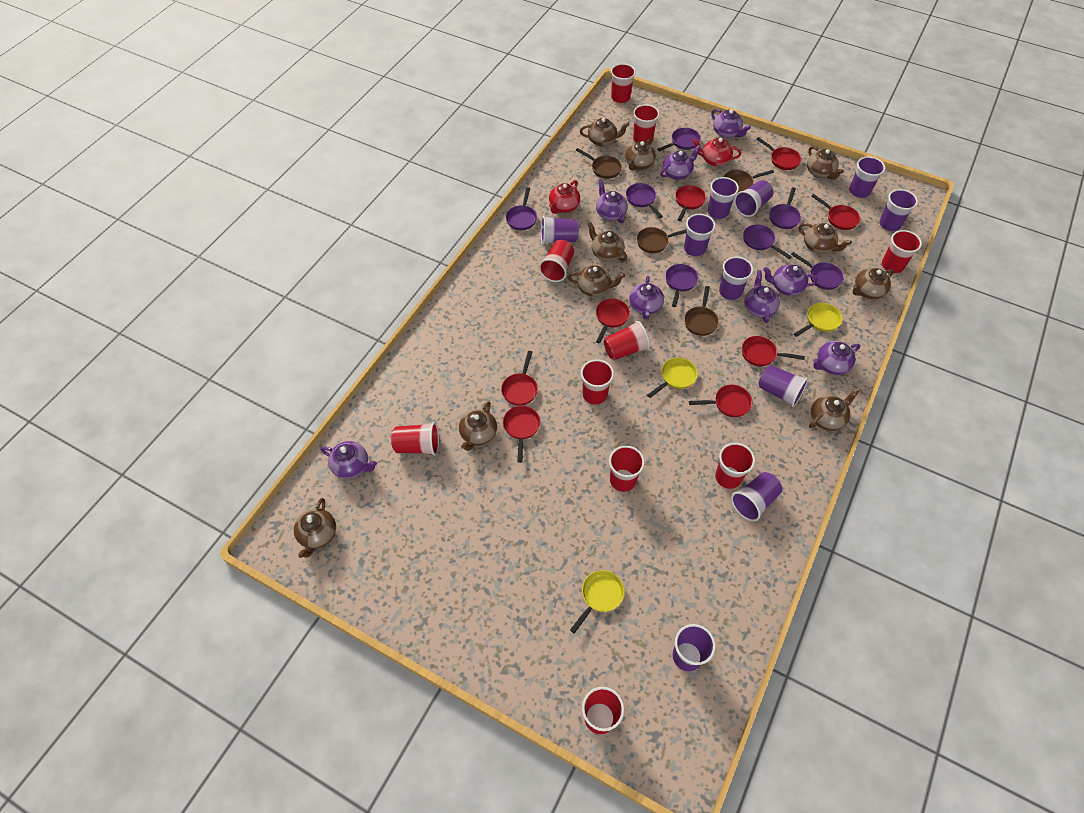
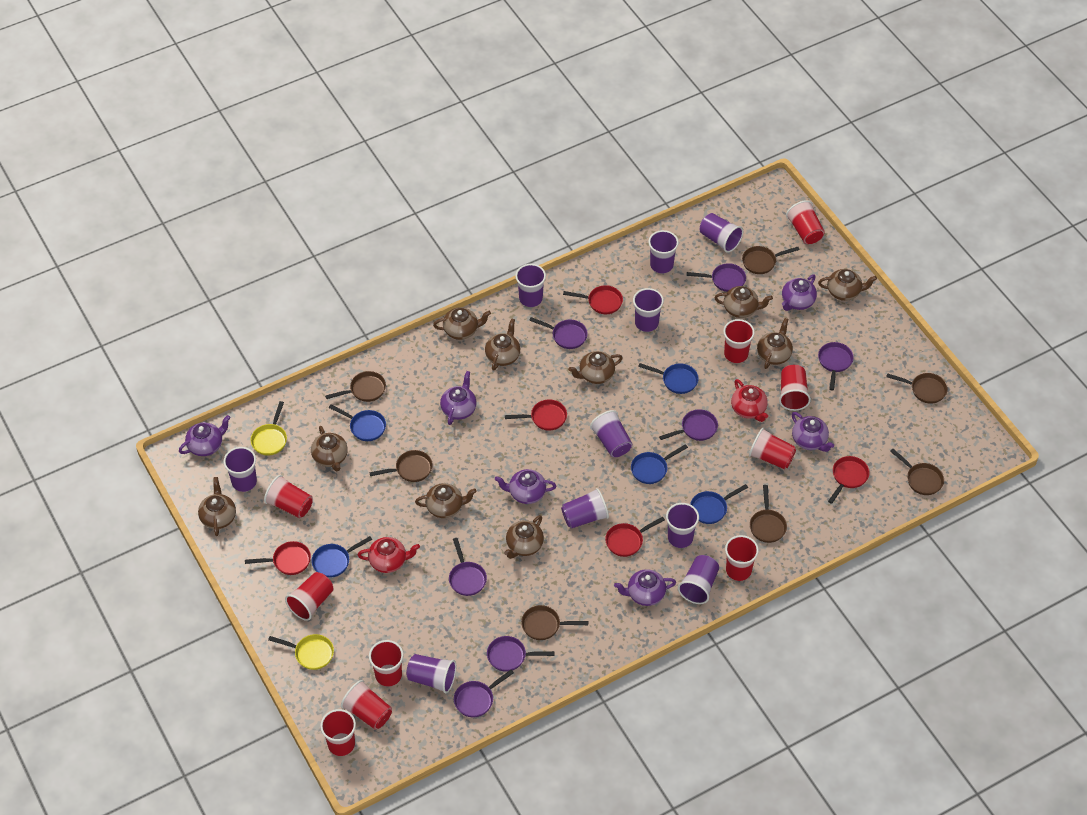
blue pan: 0 -> 5
brown pan: 4 -> 7
purple teapot: 8 -> 6
red pan: 8 -> 5
yellow pan: 3 -> 2

